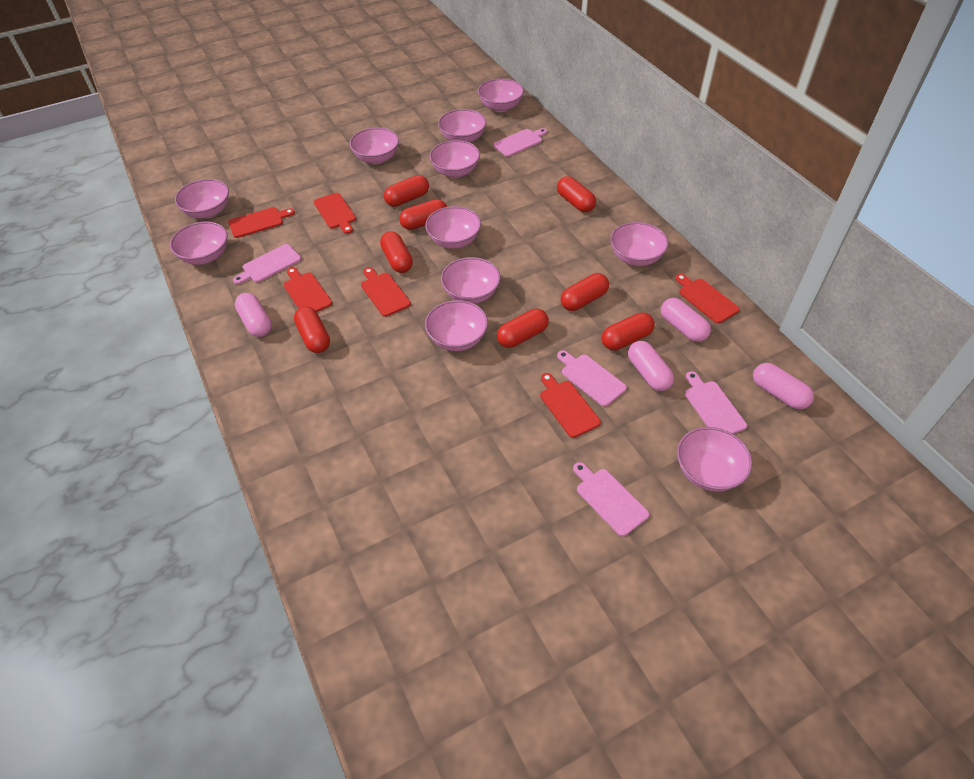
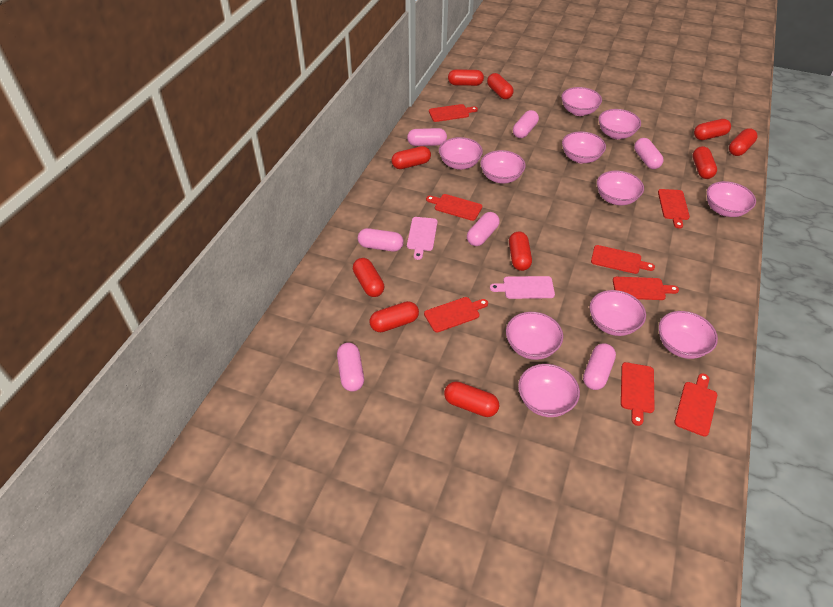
pink capsule: 4 -> 7
pink cutting board: 5 -> 2
red capsule: 8 -> 10
red cutting board: 6 -> 8

